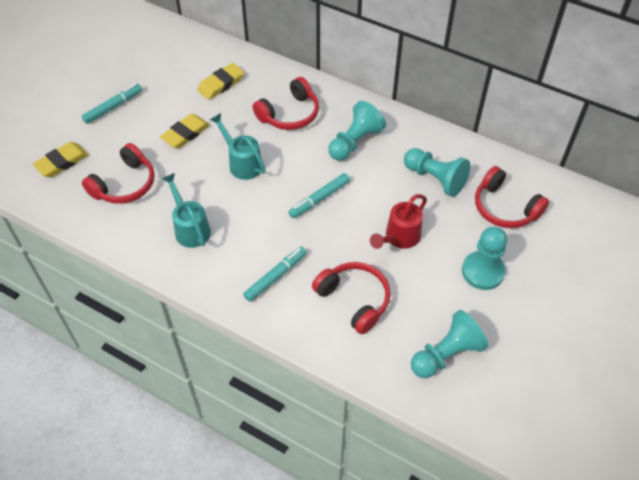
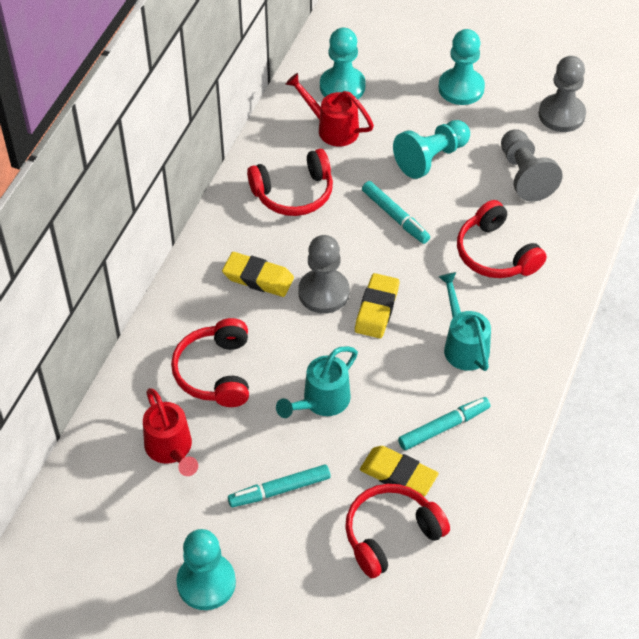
grey pawn: 0 -> 3
red watering can: 1 -> 2

